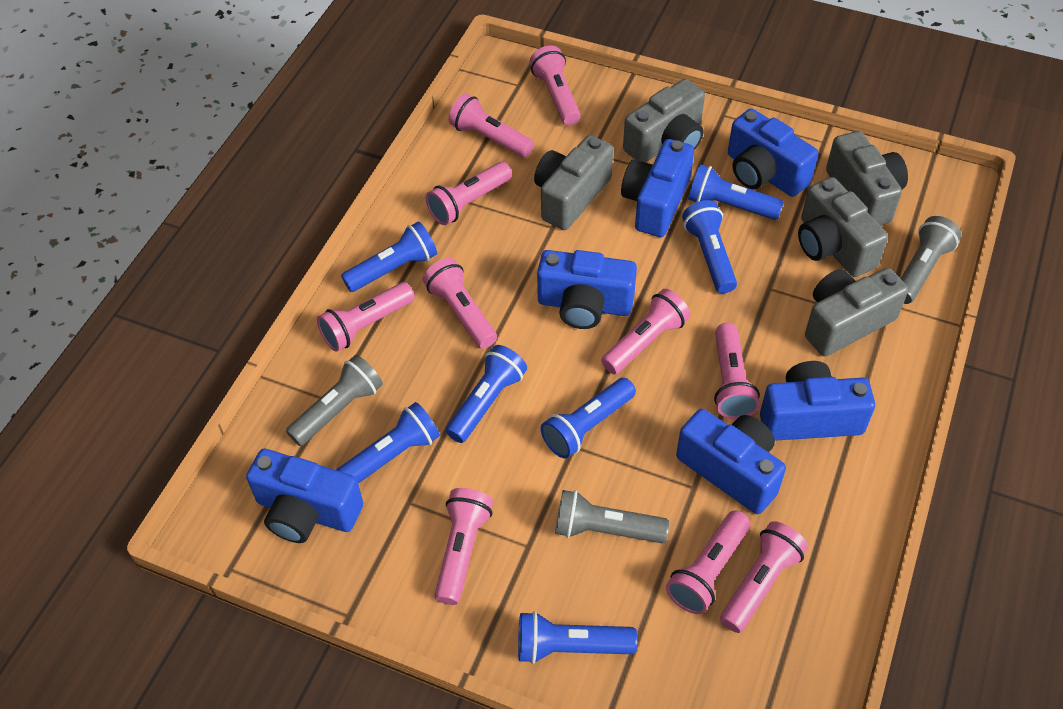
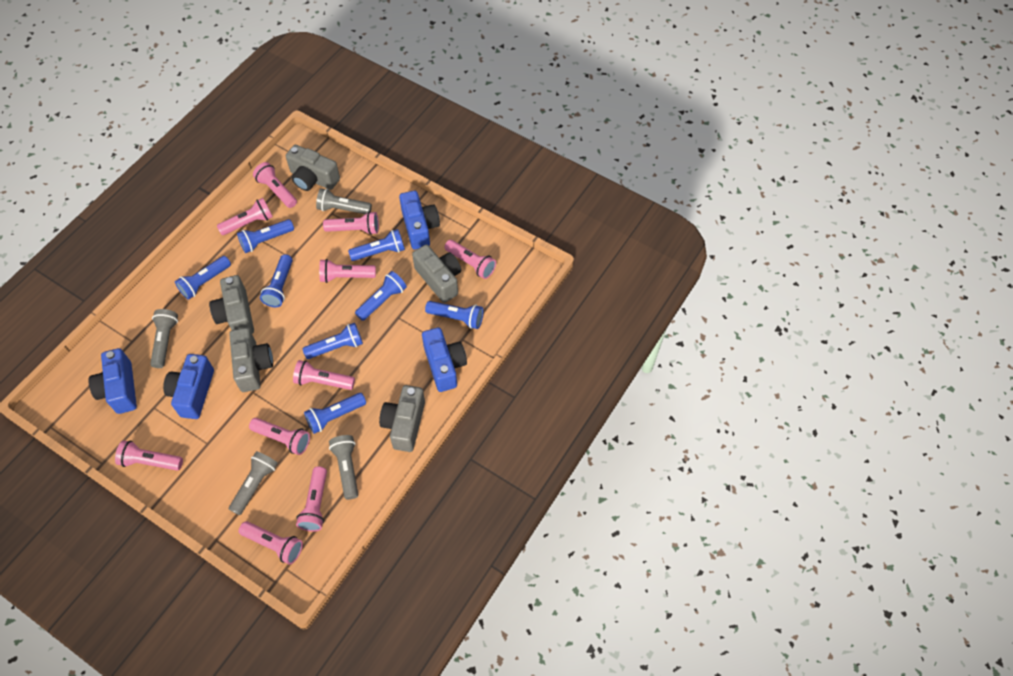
blue camera: 6 -> 4
blue flashlight: 7 -> 8
grey flashlight: 3 -> 4

